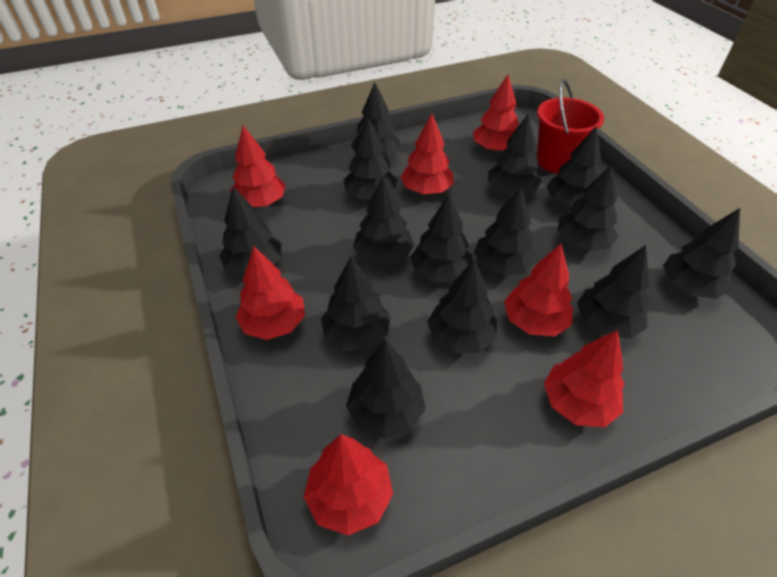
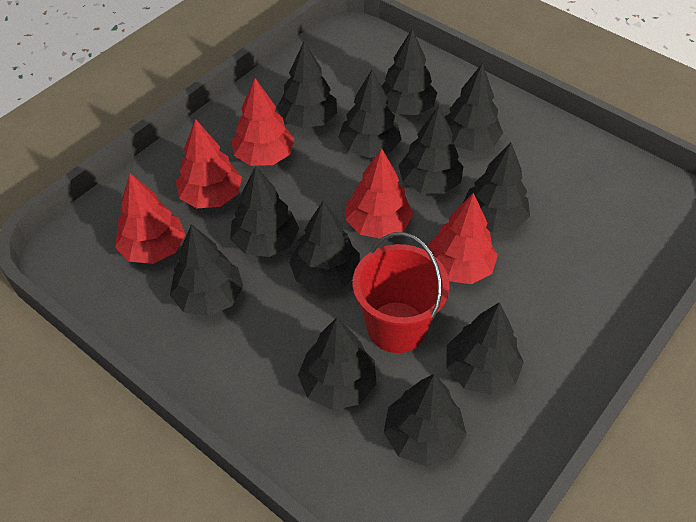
black tree: 14 -> 12
red tree: 7 -> 5

